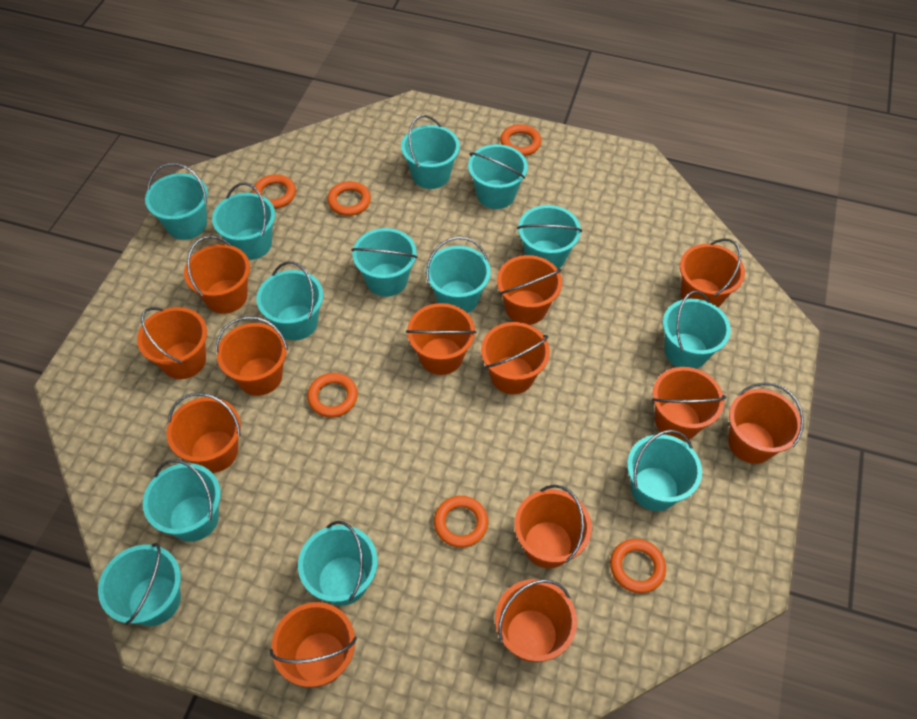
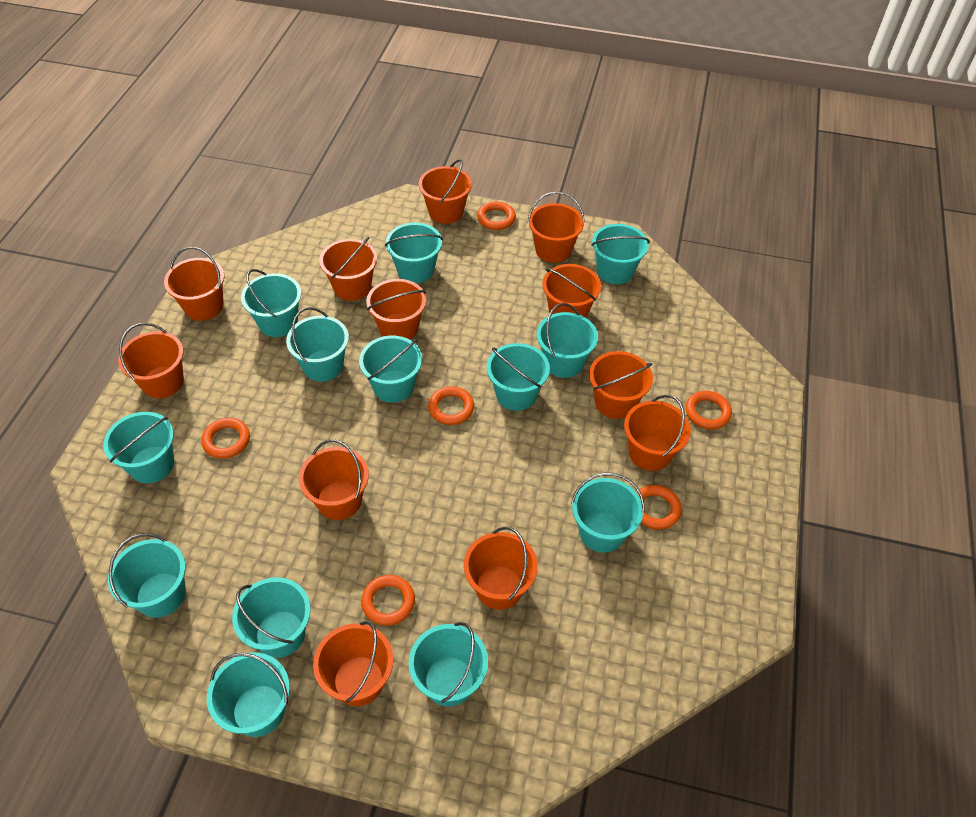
orange bucket: 13 -> 12

